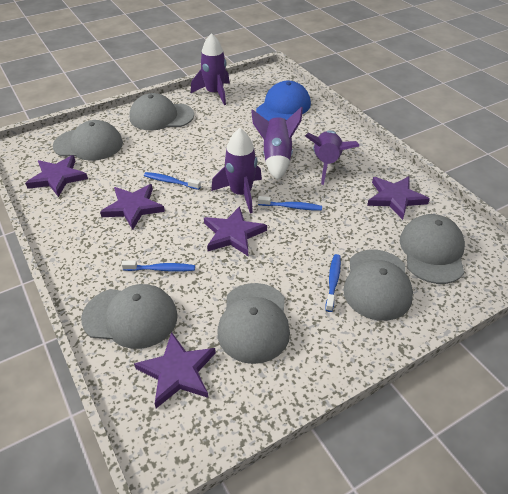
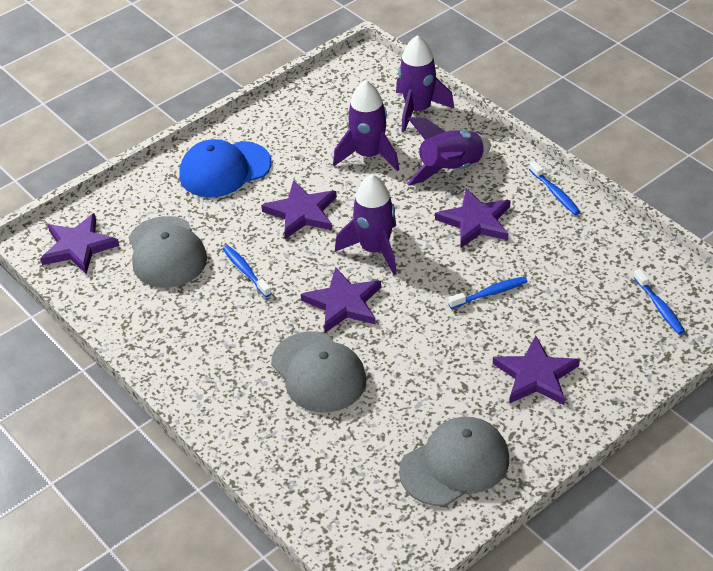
grey cap: 6 -> 3

